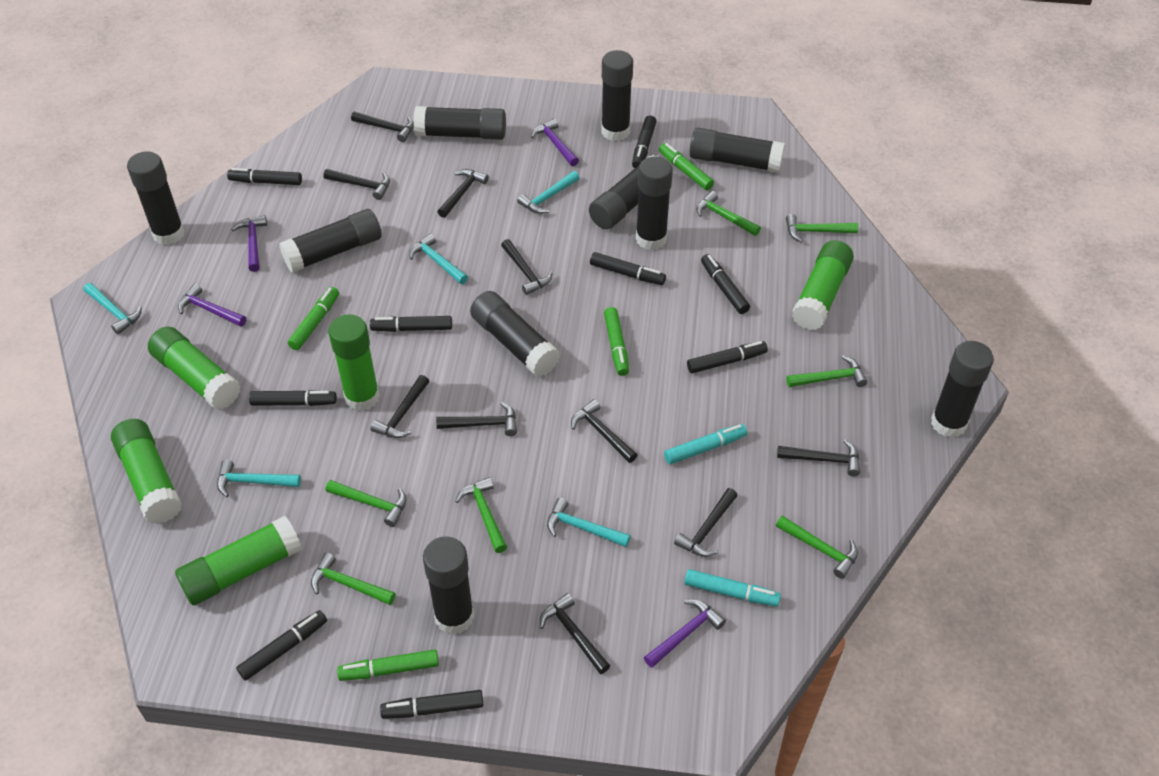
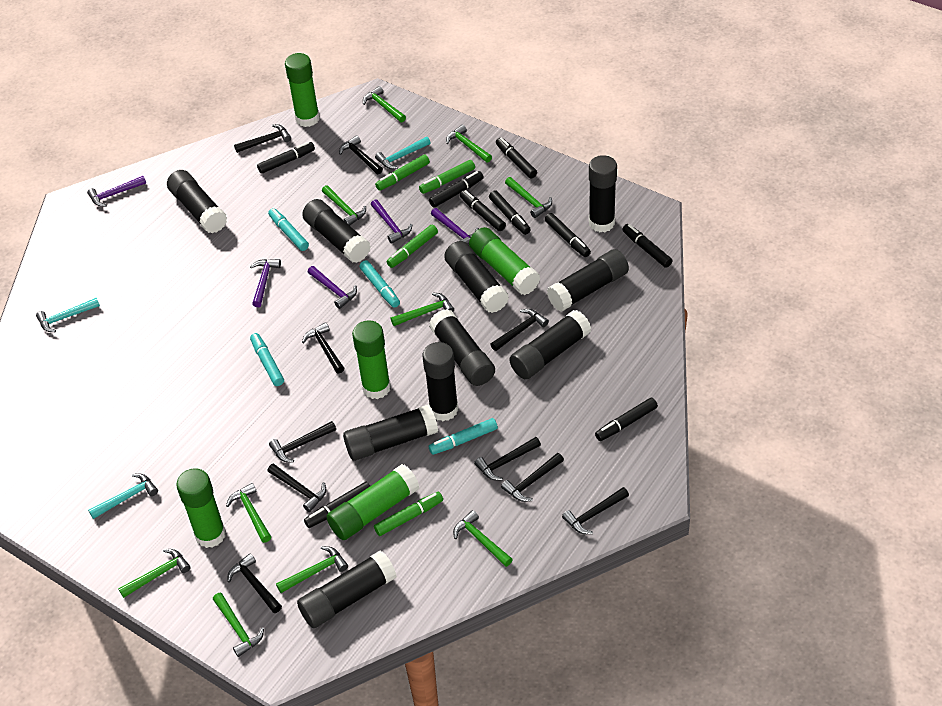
green hammer: 7 -> 10
purple hammer: 4 -> 5
turquoise hammer: 5 -> 3
turquoise marker: 2 -> 4

